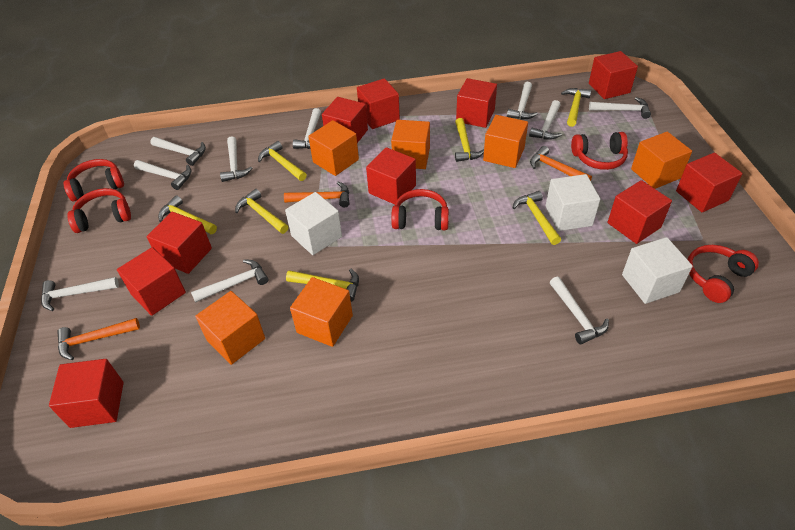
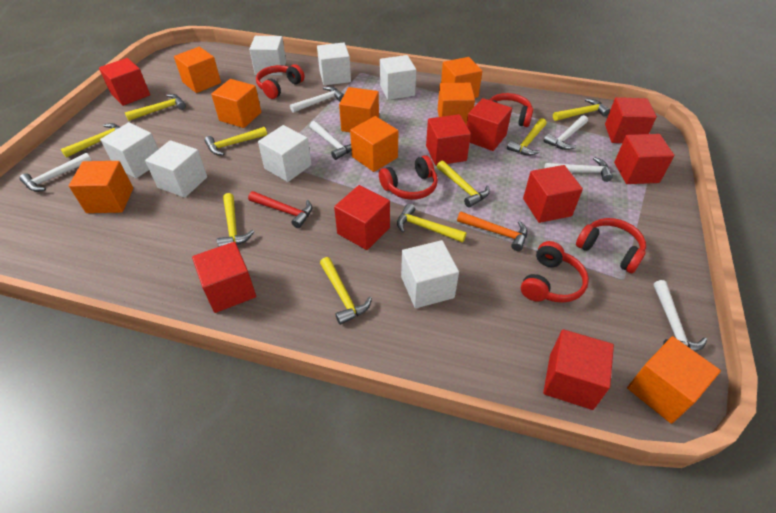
orange cube: 6 -> 8
orange hammer: 3 -> 1
red cube: 10 -> 9
red hammer: 0 -> 1
white cube: 3 -> 7
white hammer: 10 -> 6
yellow hammer: 7 -> 9

